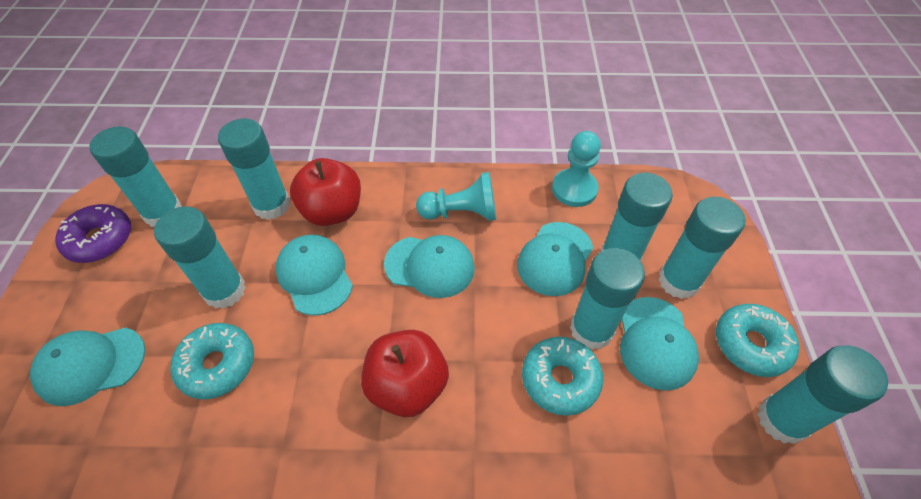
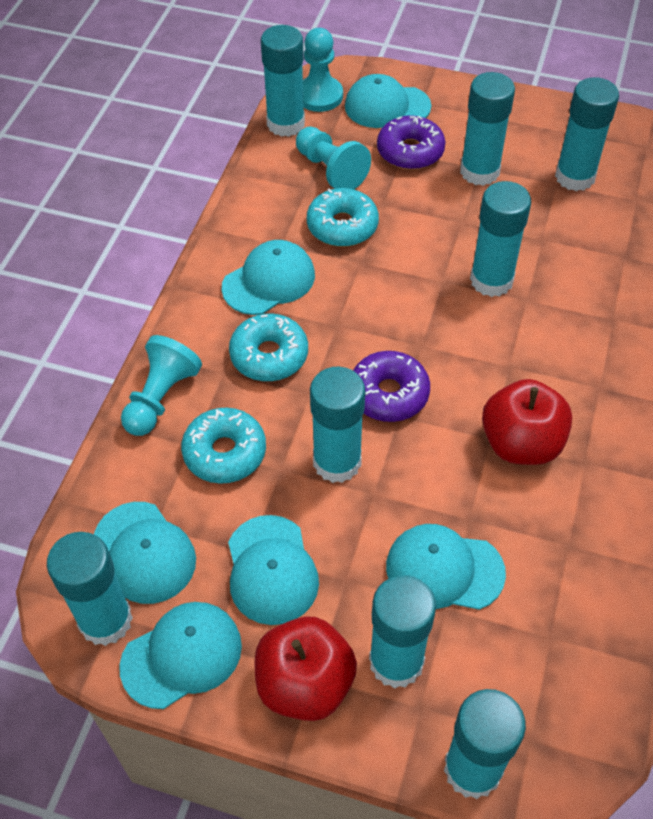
purple donut: 1 -> 2
turquoise cap: 5 -> 6
turquoise glue stick: 7 -> 8
turquoise pawn: 2 -> 3

